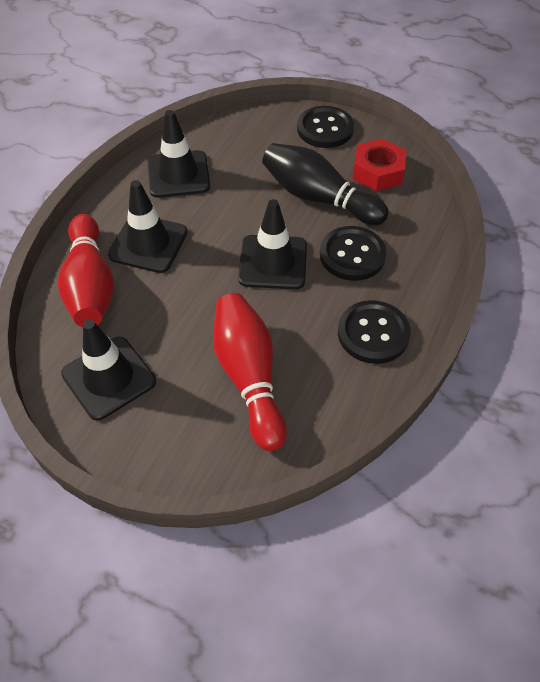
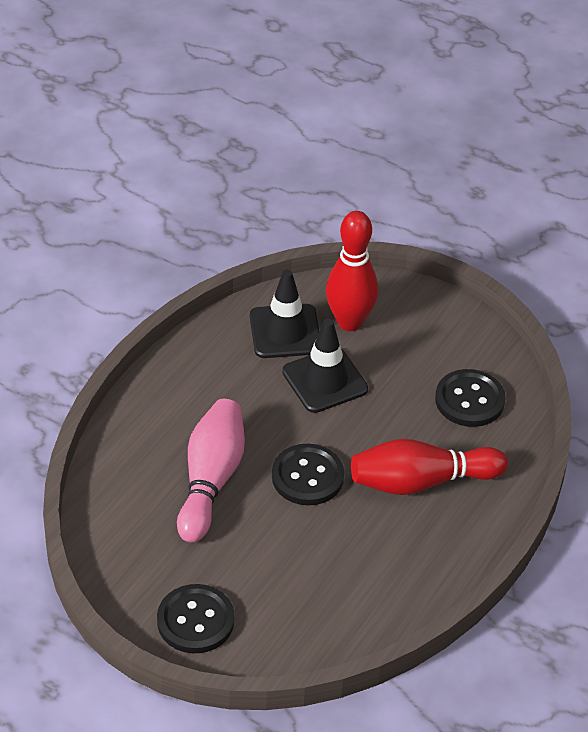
black bowling pin: 1 -> 0
black traffic cone: 4 -> 2
pink bowling pin: 0 -> 1
red nut: 1 -> 0

